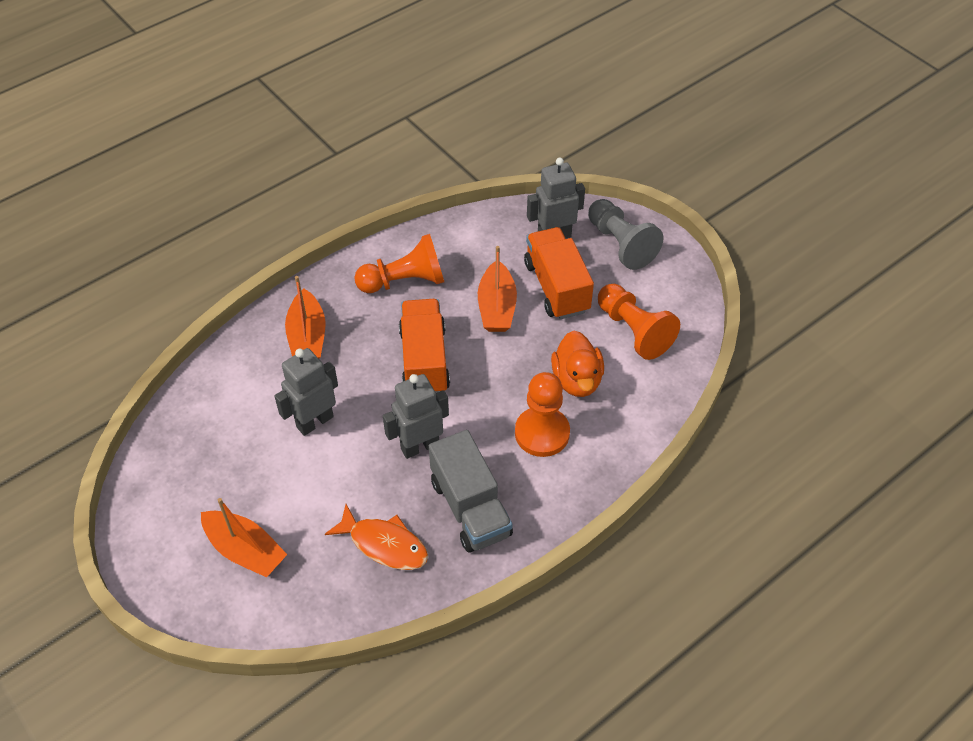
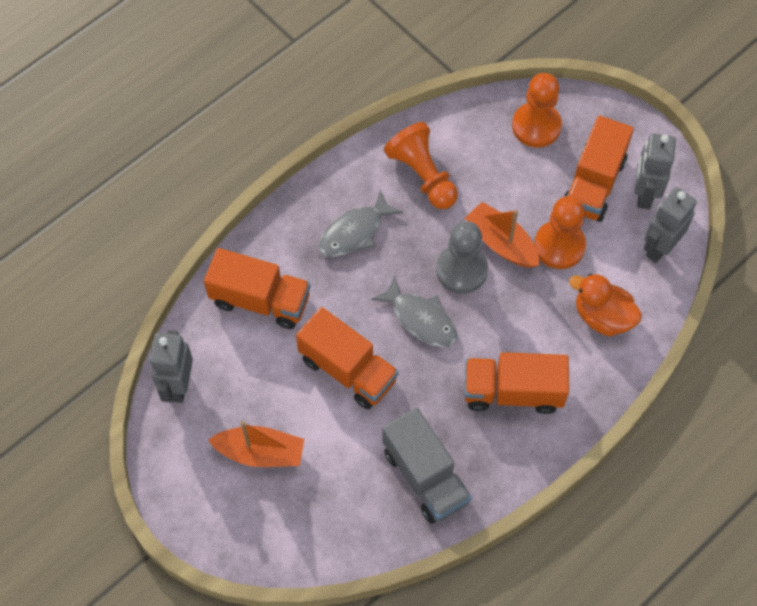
grey fish: 0 -> 2
orange boat: 3 -> 2
orange fish: 1 -> 0
orange truck: 2 -> 4

